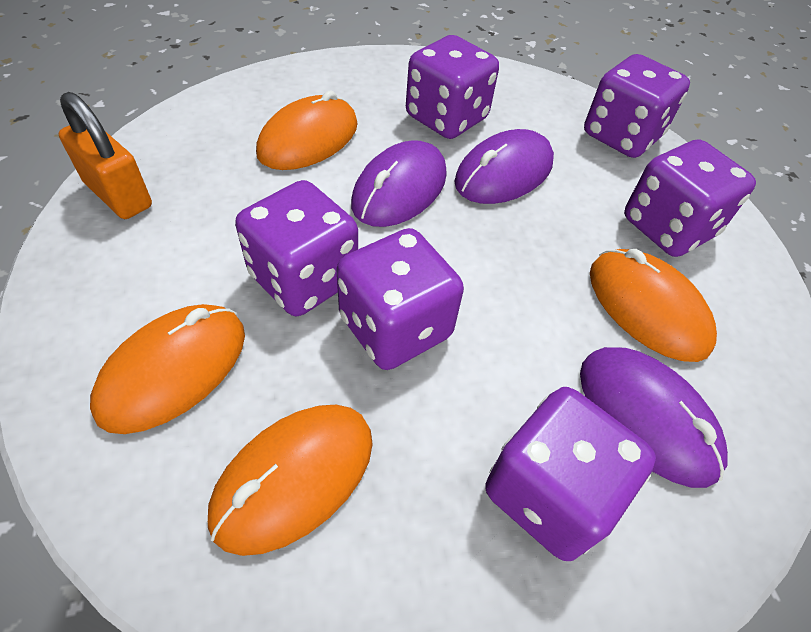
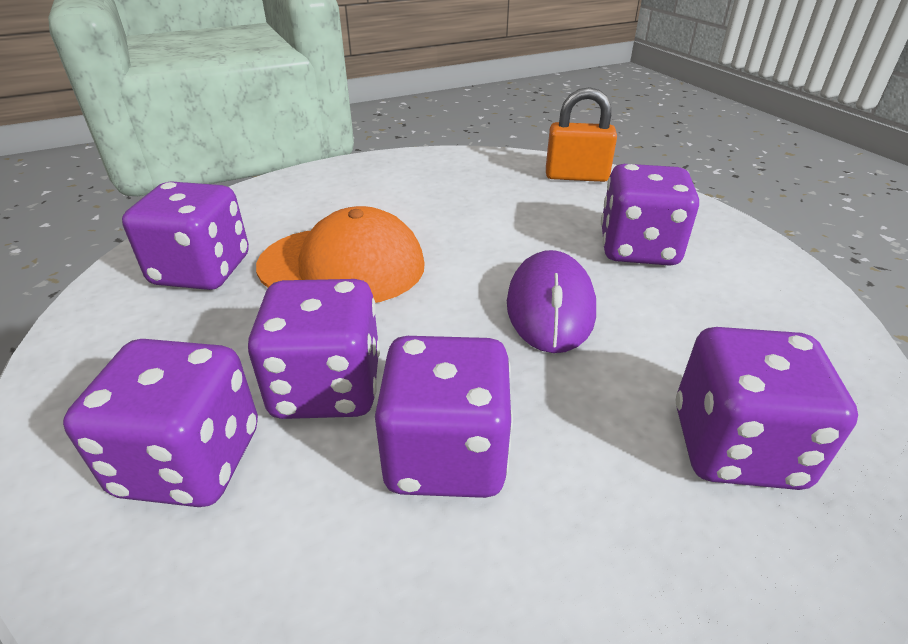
orange cap: 0 -> 1
orange mouse: 4 -> 0
purple mouse: 3 -> 1

